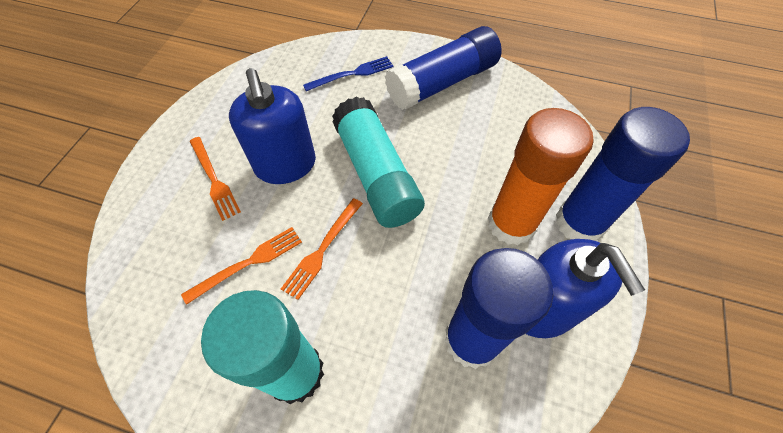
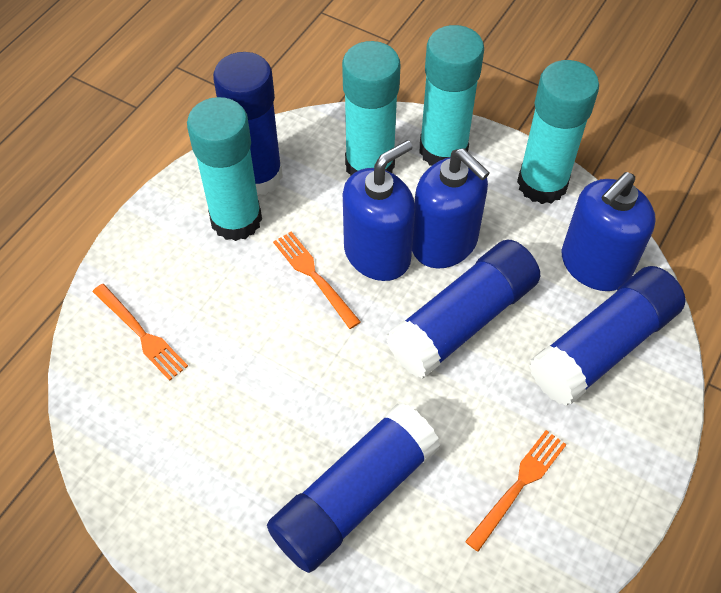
blue fork: 1 -> 0
blue glue stick: 3 -> 4
blue soap dispenser: 2 -> 3
orange glue stick: 1 -> 0
turquoise glue stick: 2 -> 4

